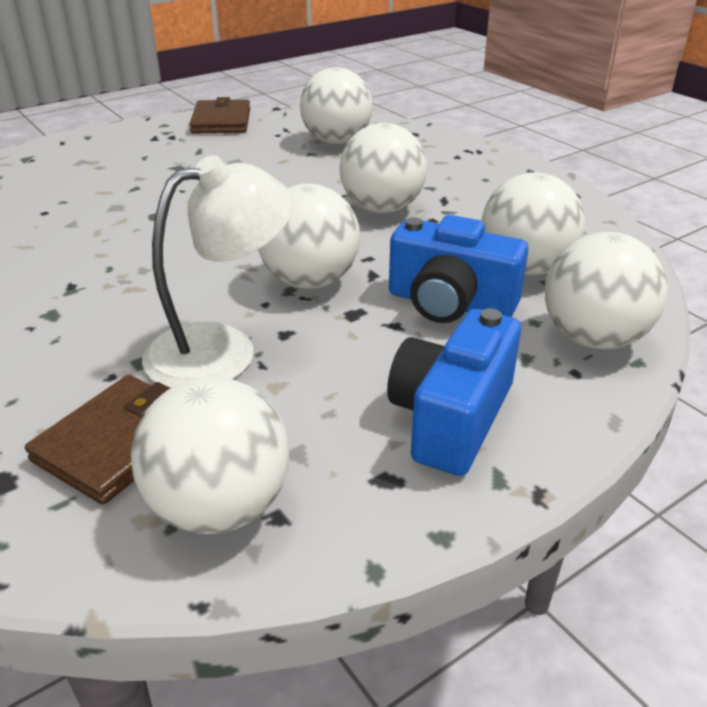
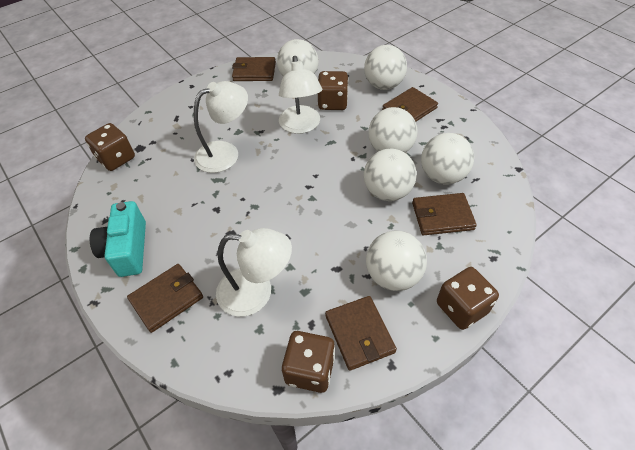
blue camera: 2 -> 0
brown dice: 0 -> 4
brown wallet: 2 -> 5
turquoise camera: 0 -> 1
white lamp: 1 -> 3

